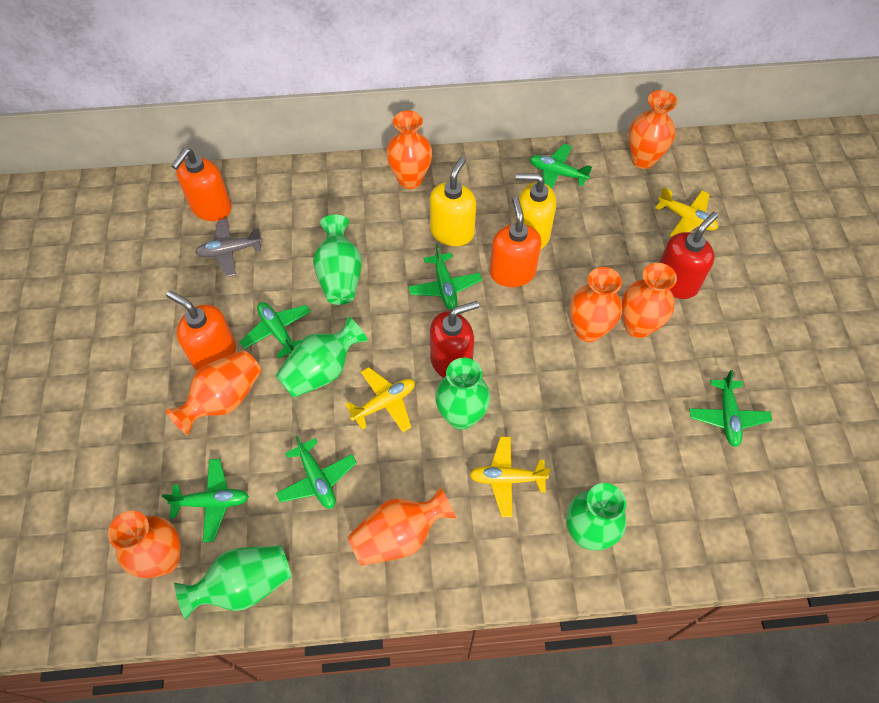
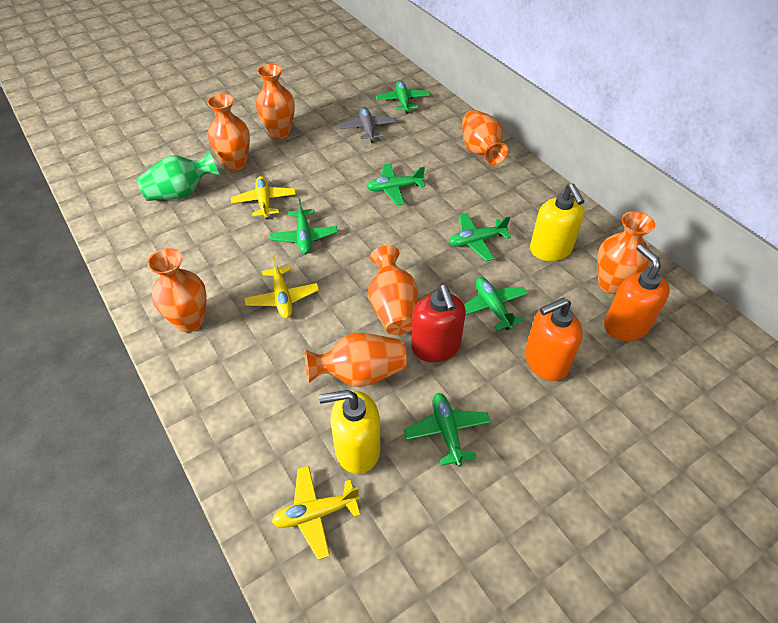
green vase: 5 -> 1
orange soap dispenser: 3 -> 2
red soap dispenser: 2 -> 1

